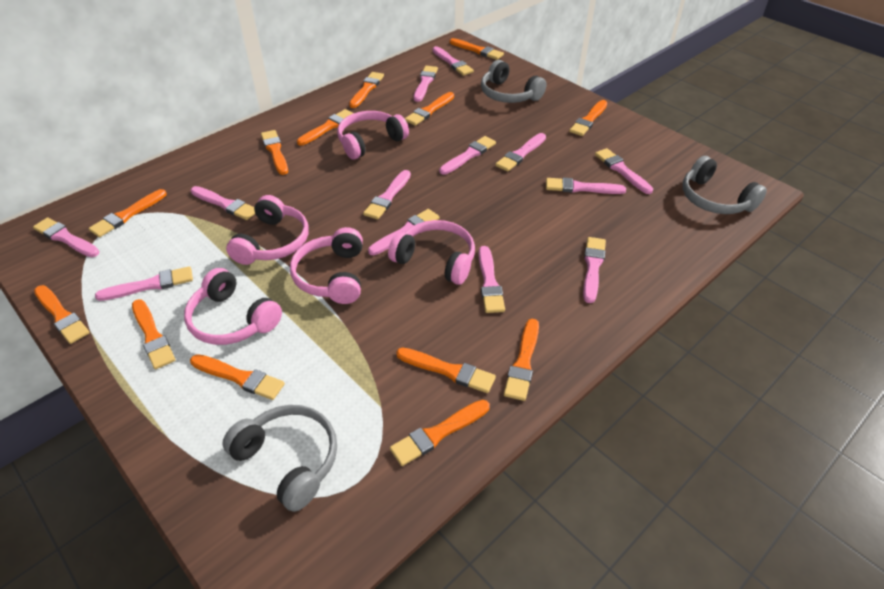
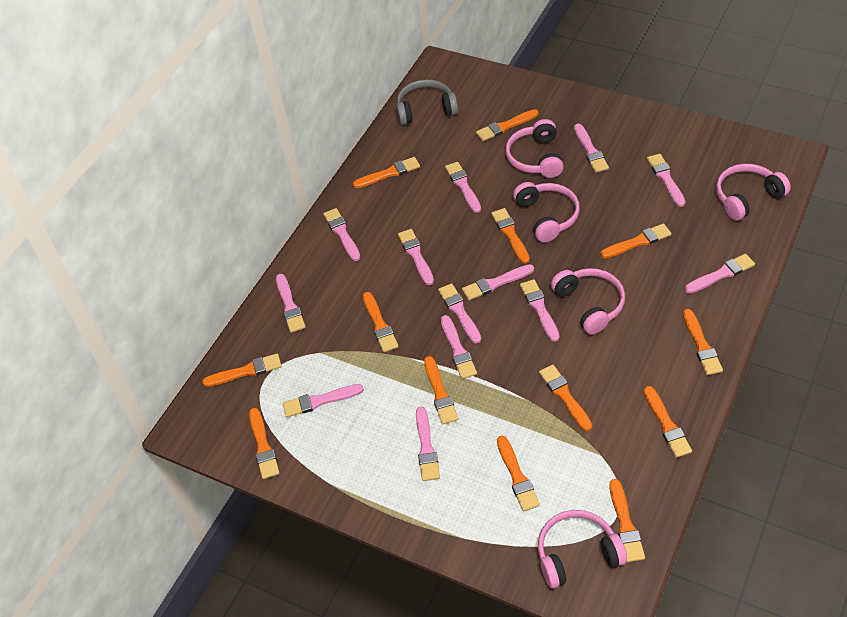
grey headphones: 3 -> 1

